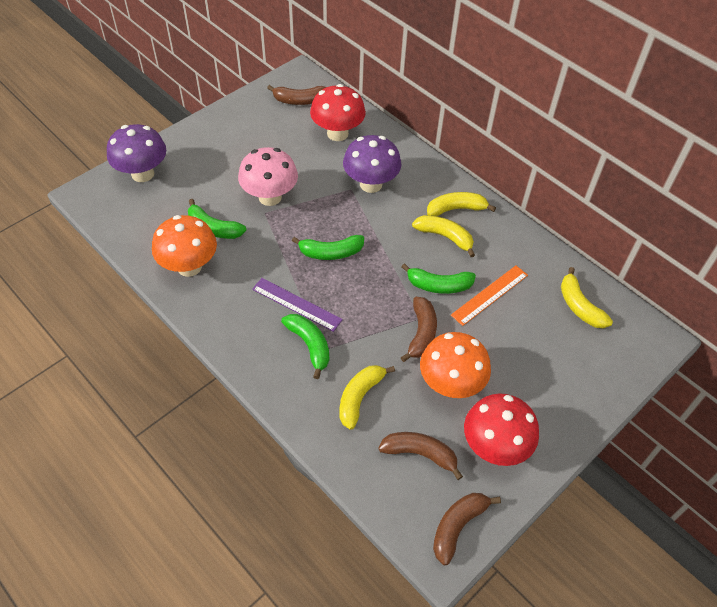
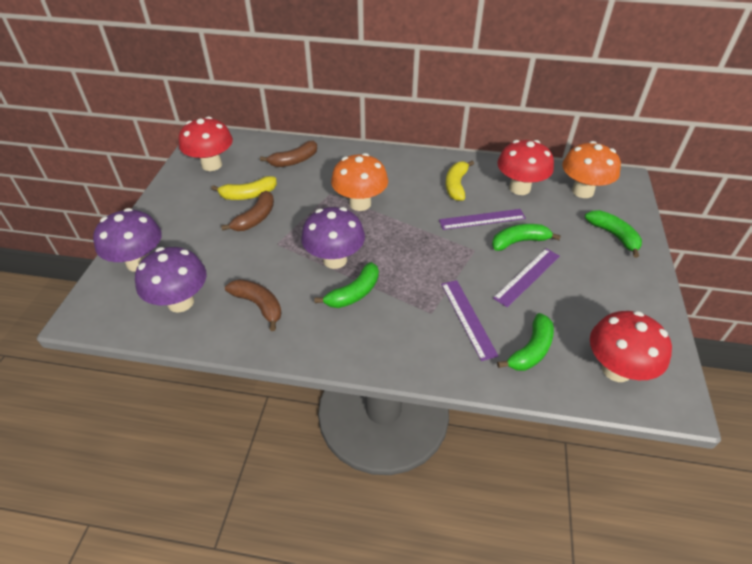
brown banana: 4 -> 3
orange ruler: 1 -> 0
pink mushroom: 1 -> 0
purple mushroom: 2 -> 3
purple ruler: 1 -> 3
red mushroom: 2 -> 3
yellow banana: 4 -> 2

